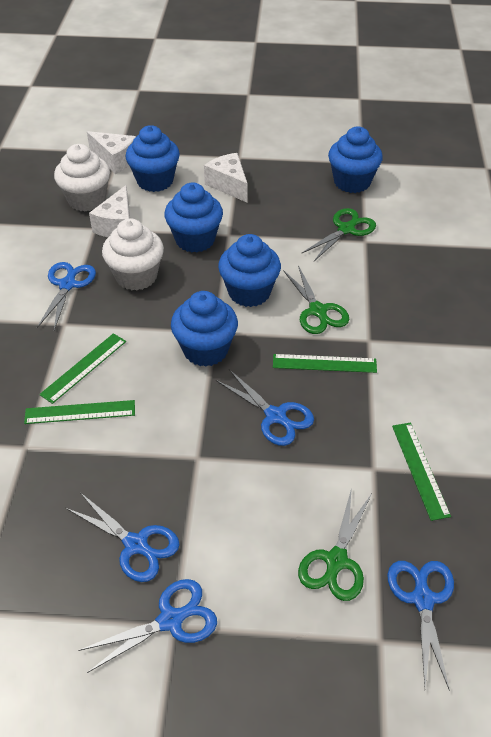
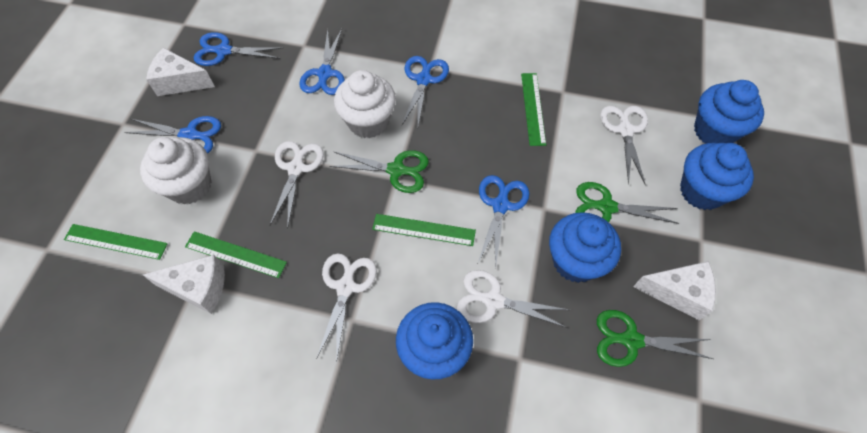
blue cupcake: 5 -> 4
white scissors: 0 -> 4

